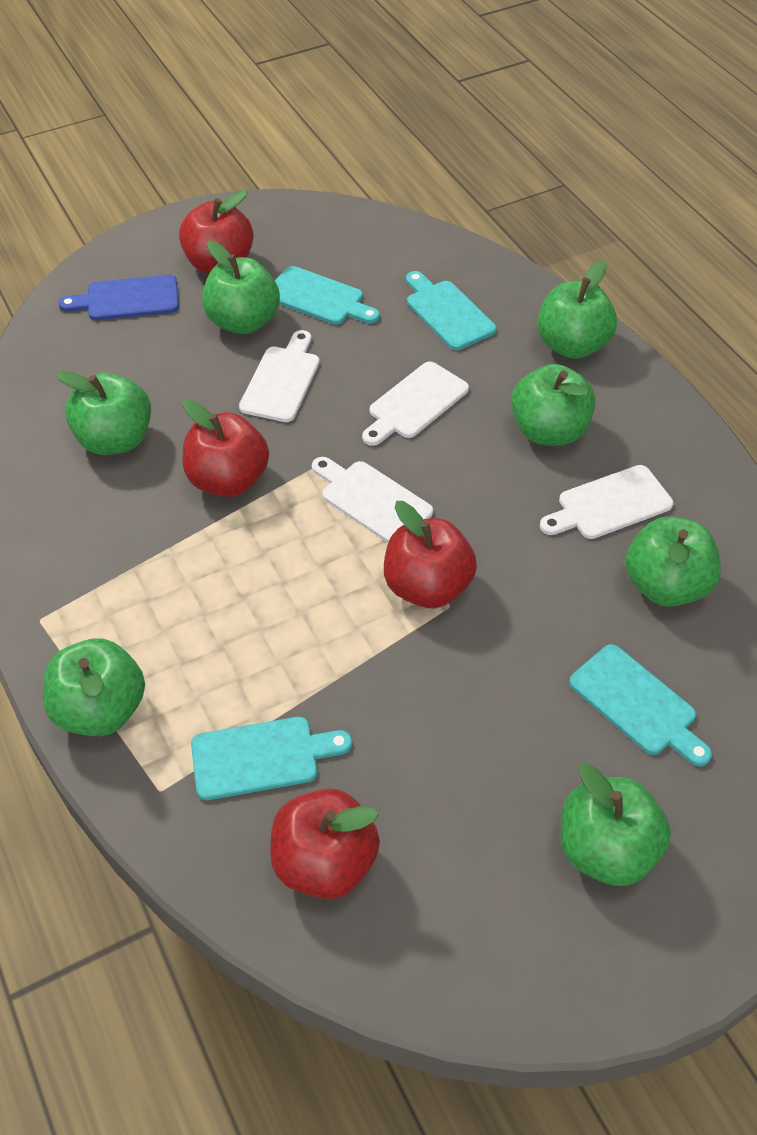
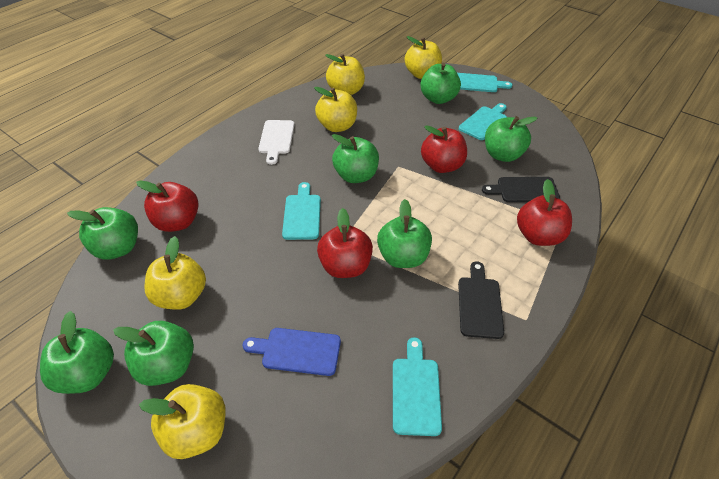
black cutting board: 0 -> 2
white cutting board: 4 -> 1
yellow apple: 0 -> 5

